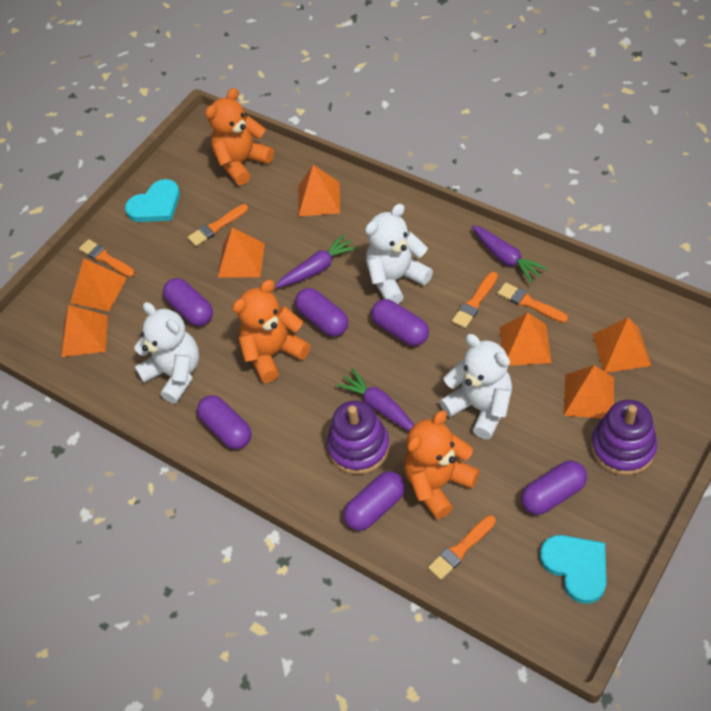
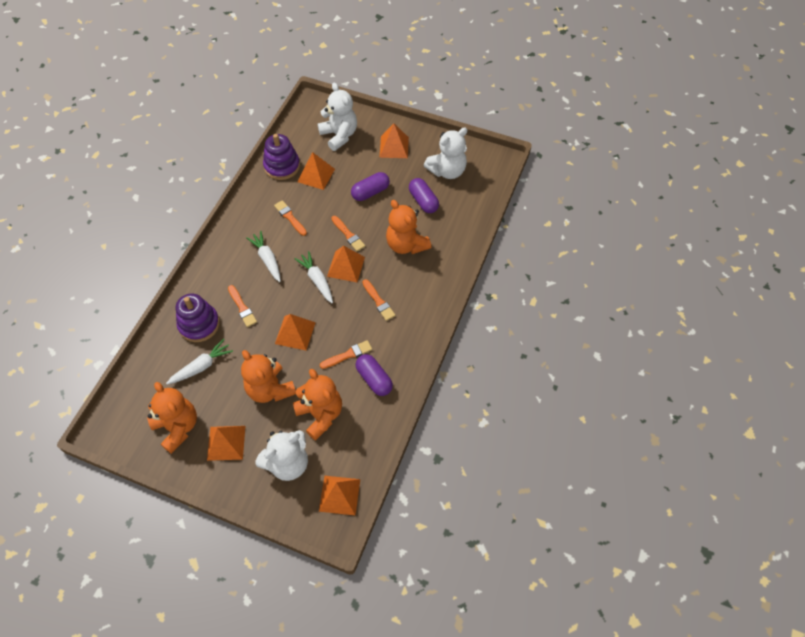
orange pyramid: 7 -> 6
orange teddy bear: 3 -> 4
purple capsule: 6 -> 3
purple carrot: 3 -> 0
turquoise heart: 2 -> 0
white carrot: 0 -> 3

